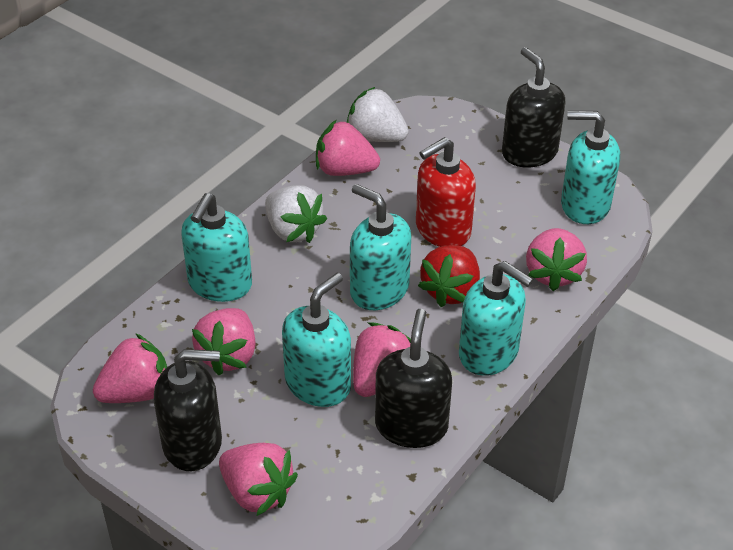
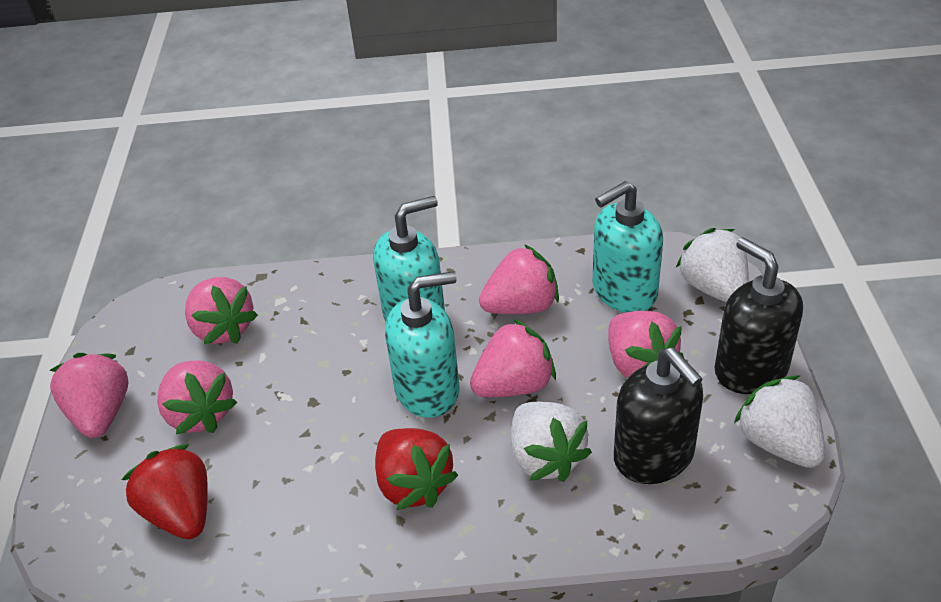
black soap dispenser: 3 -> 2
red soap dispenser: 1 -> 0
red strawberry: 1 -> 2
turquoise soap dispenser: 5 -> 3
white strawberry: 2 -> 3

